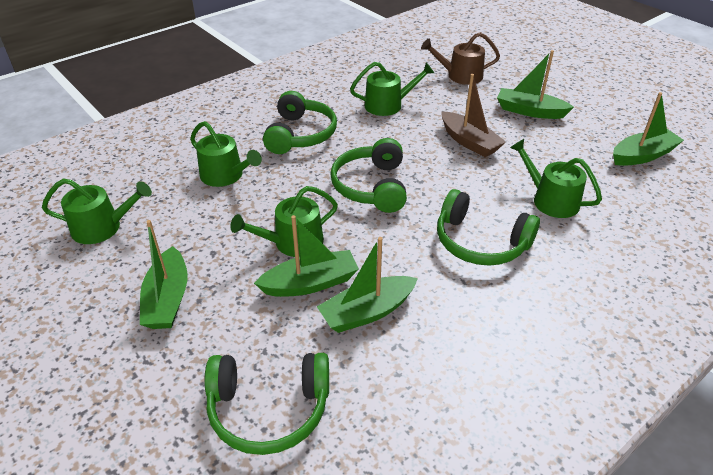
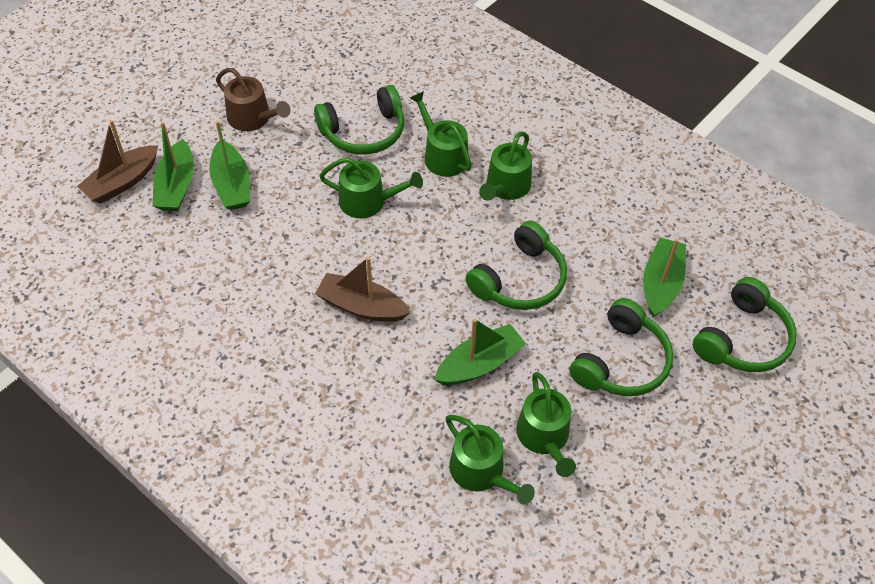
brown boat: 1 -> 2
green boat: 5 -> 4

